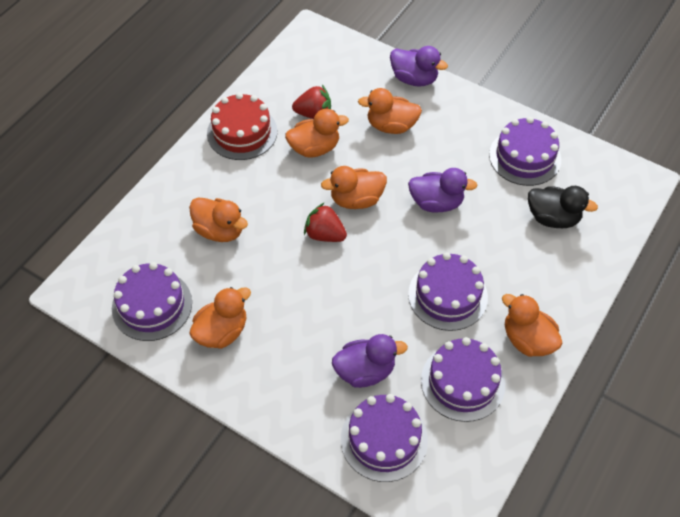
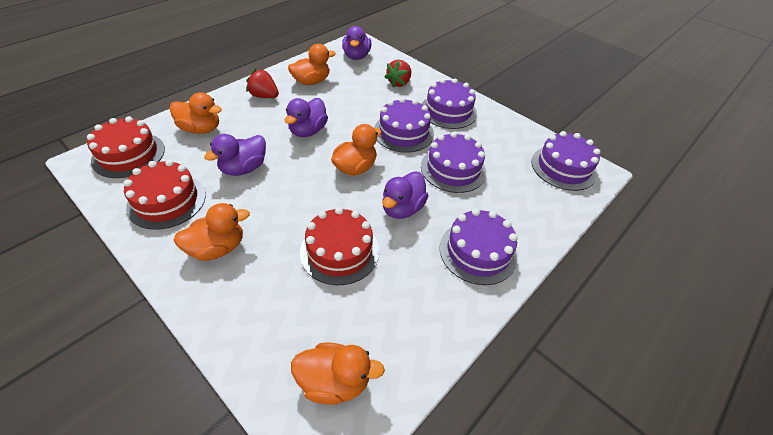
black duck: 1 -> 0
orange duck: 6 -> 5
purple duck: 3 -> 4
red cake: 1 -> 3

